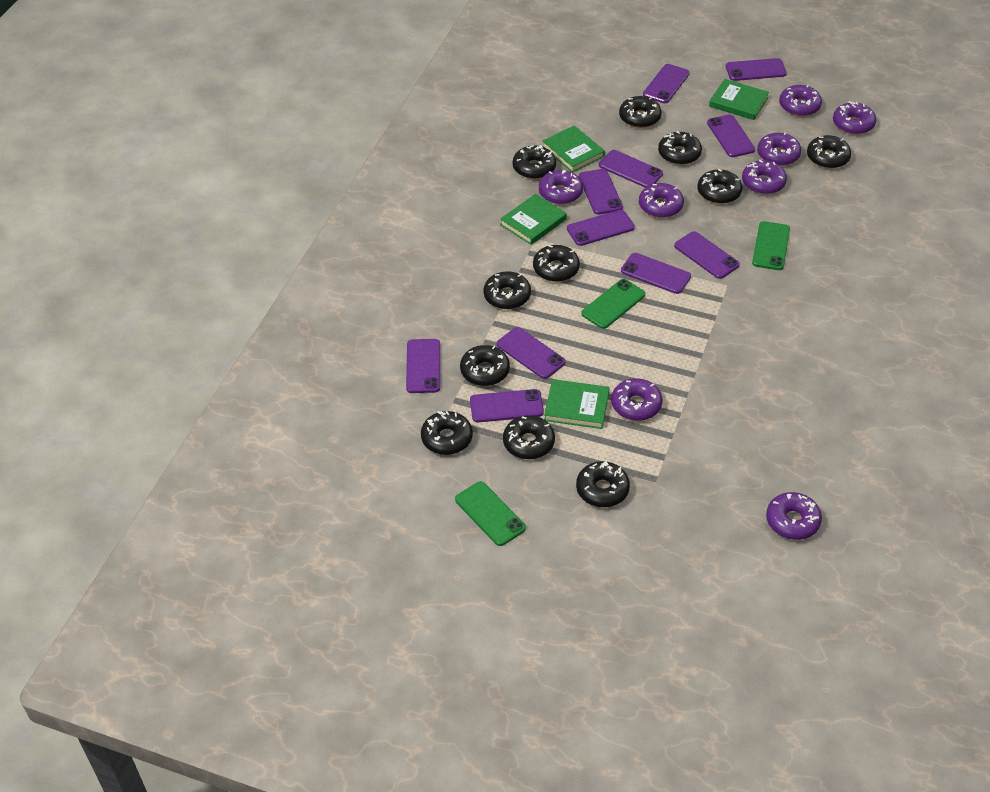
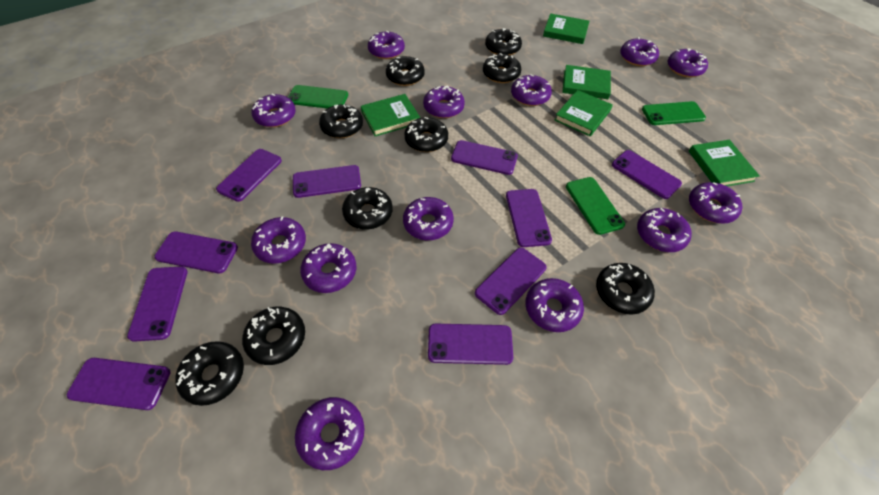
black donut: 11 -> 9
green book: 4 -> 5
purple donut: 8 -> 13
purple phone: 11 -> 10

